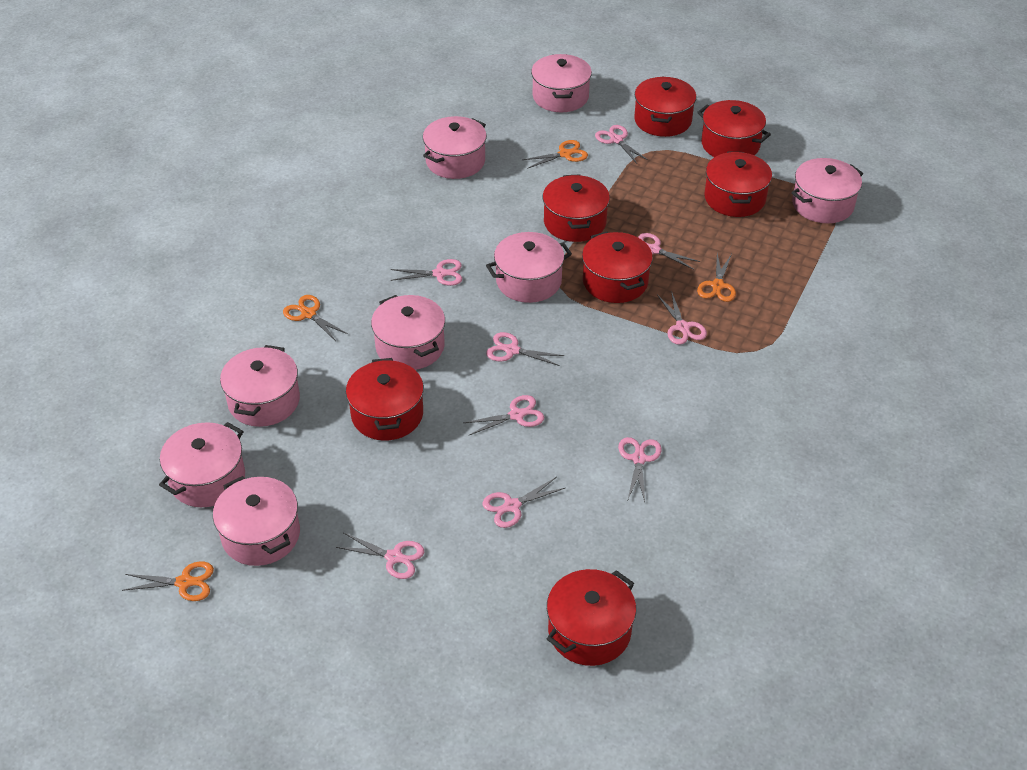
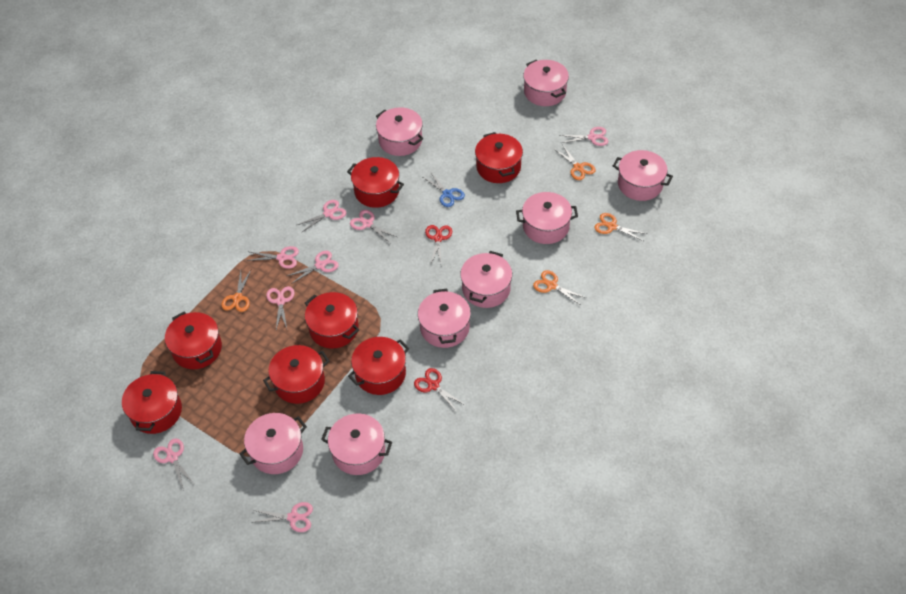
blue scissors: 0 -> 1
pink scissors: 9 -> 8
red scissors: 0 -> 2

